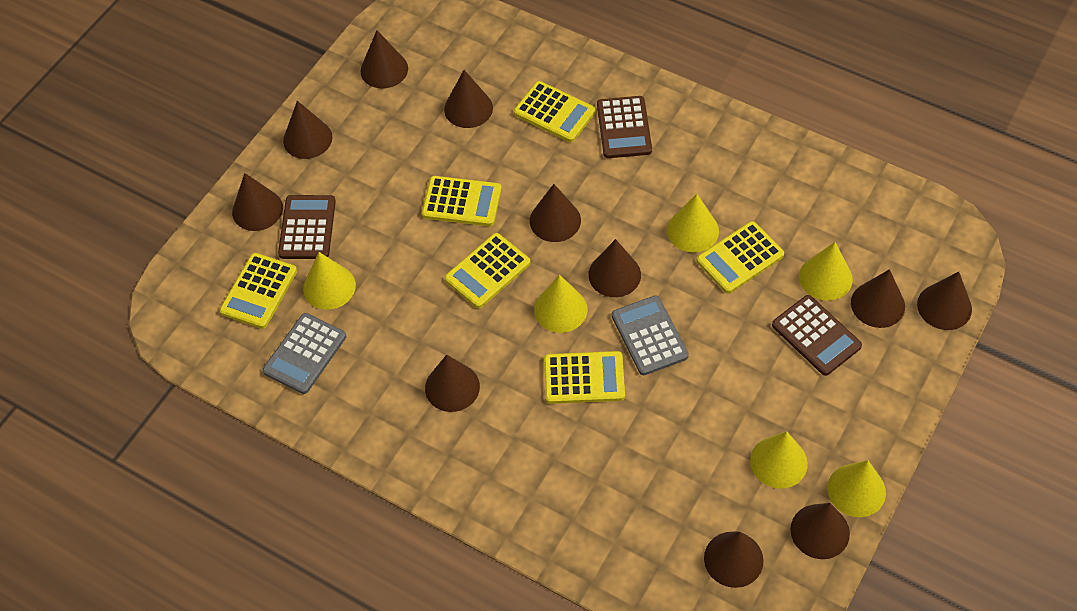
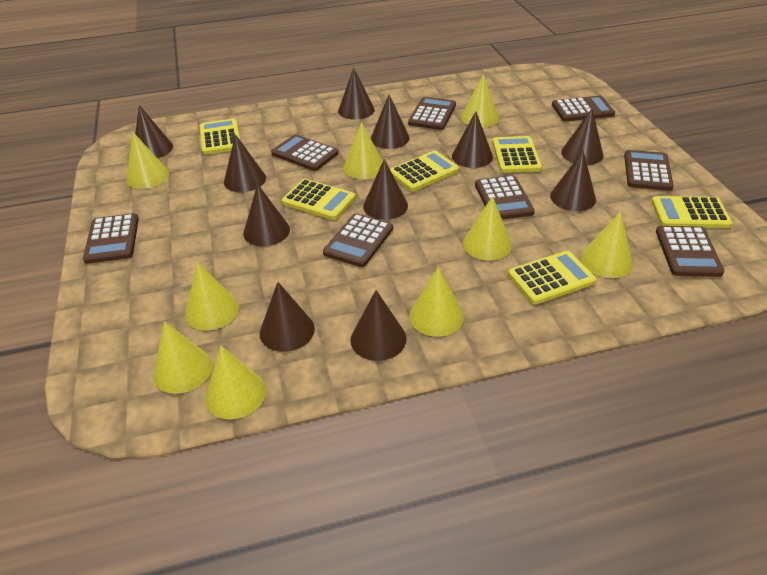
brown calculator: 3 -> 8
grey calculator: 2 -> 0
yellow cone: 6 -> 9

